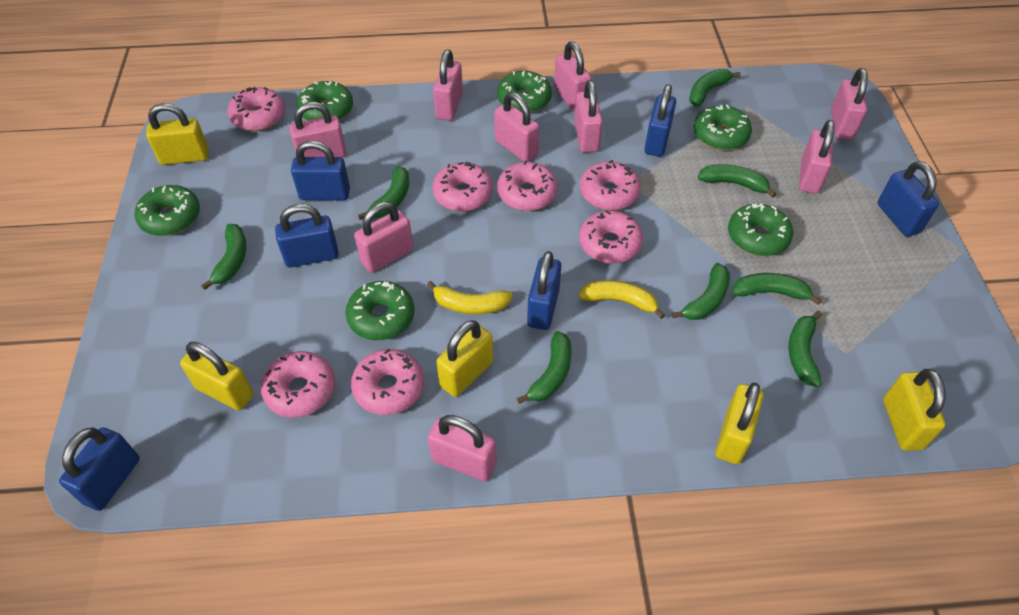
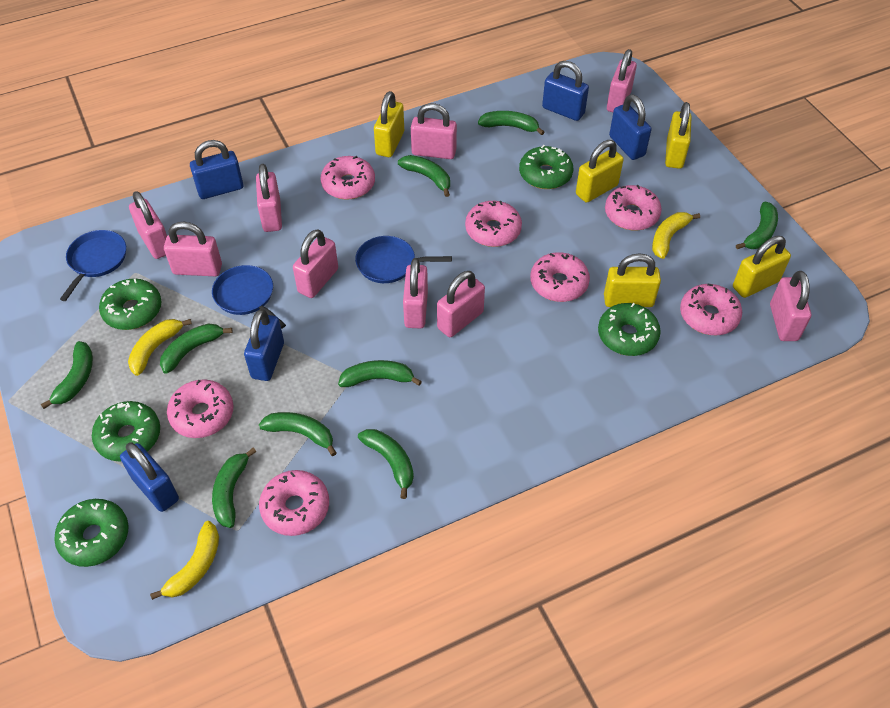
blue padlock: 6 -> 5
blue pan: 0 -> 3
green banana: 8 -> 9
green donut: 6 -> 5
yellow banana: 2 -> 3

